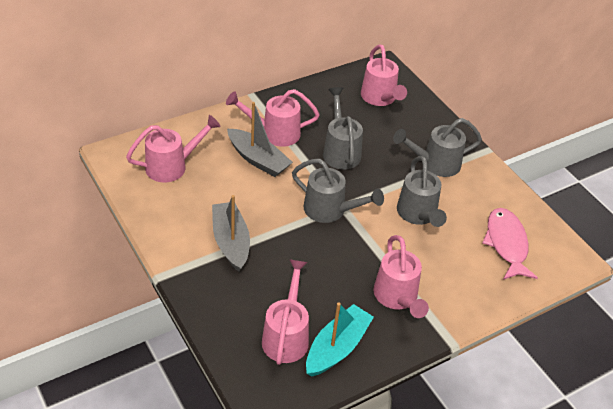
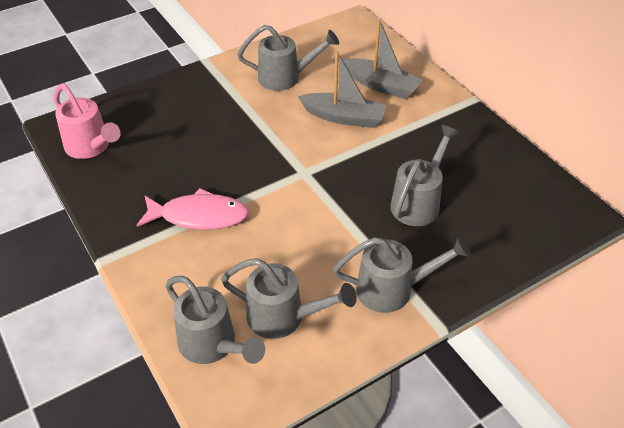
grey watering can: 4 -> 5
pink watering can: 5 -> 1
turquoise boat: 1 -> 0

